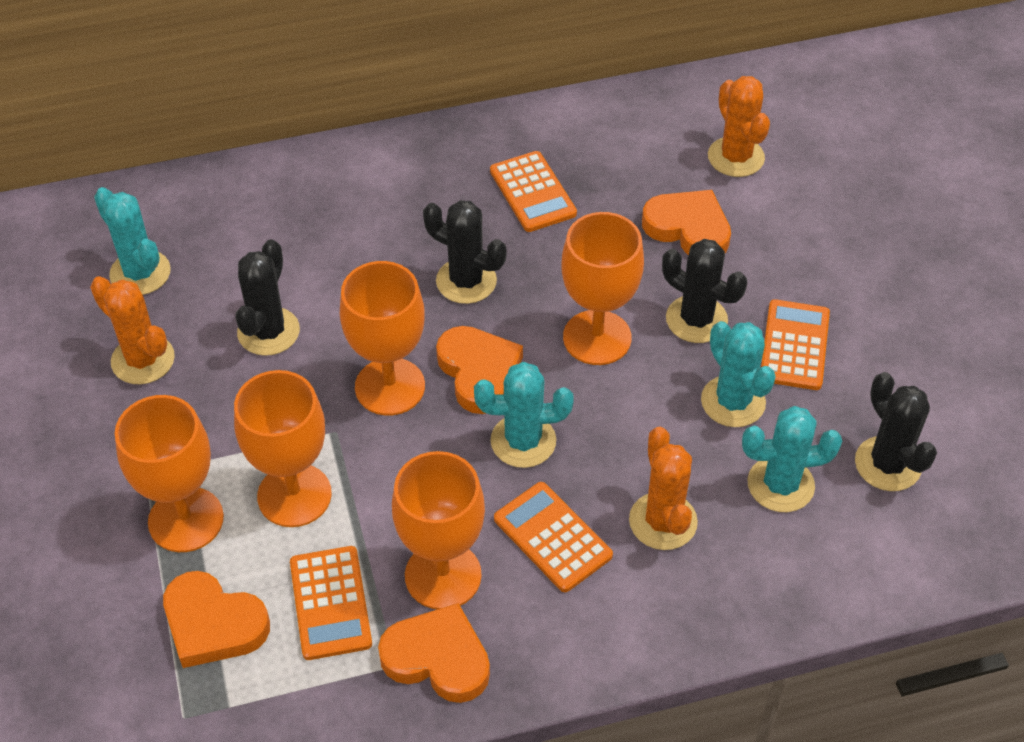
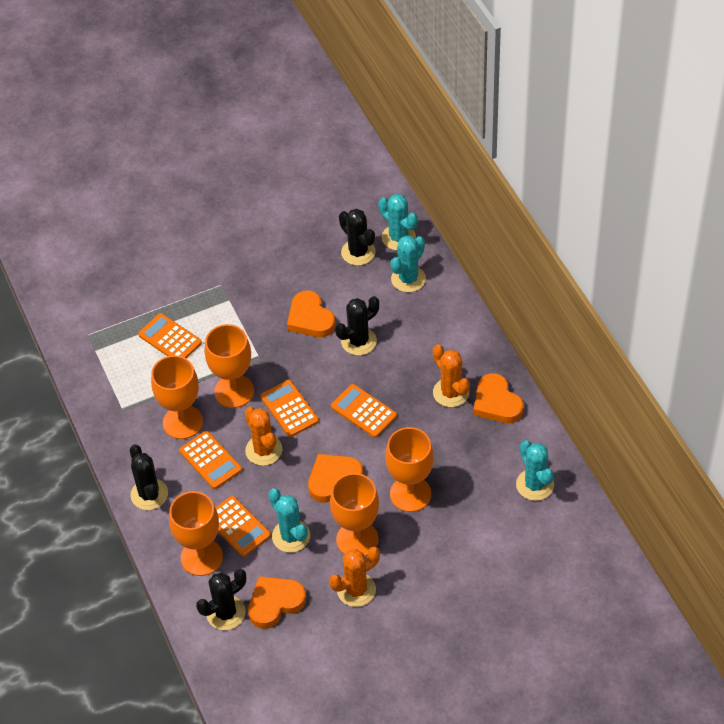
orange calculator: 4 -> 5

